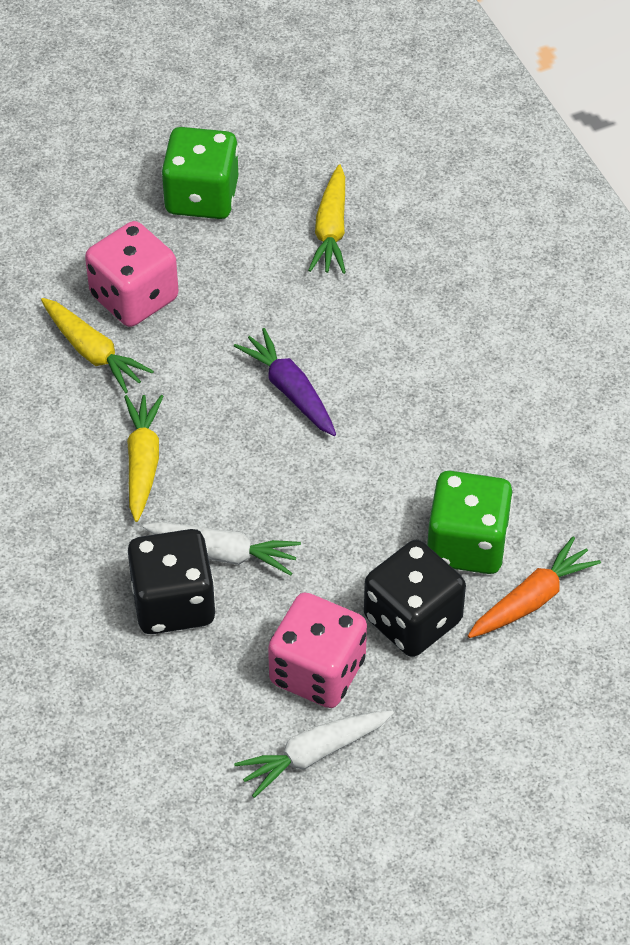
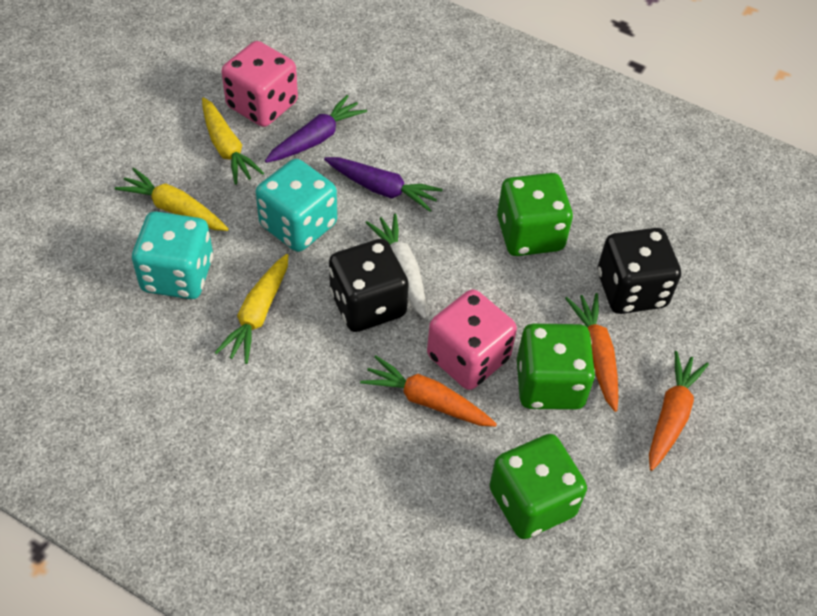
green dice: 2 -> 3
orange carrot: 1 -> 3
purple carrot: 1 -> 2
turquoise dice: 0 -> 2
white carrot: 2 -> 1

